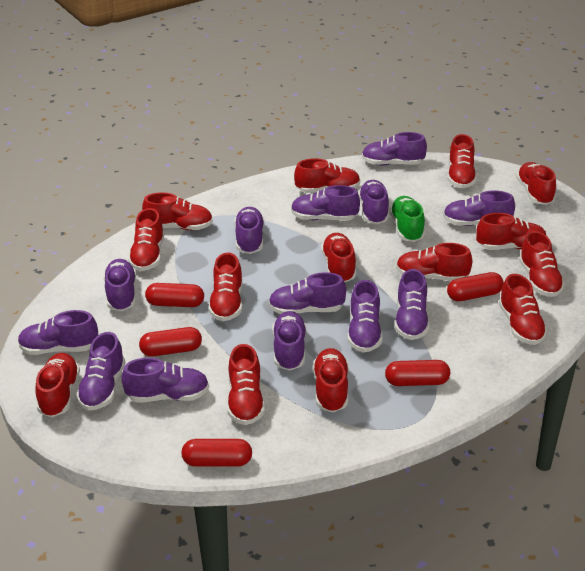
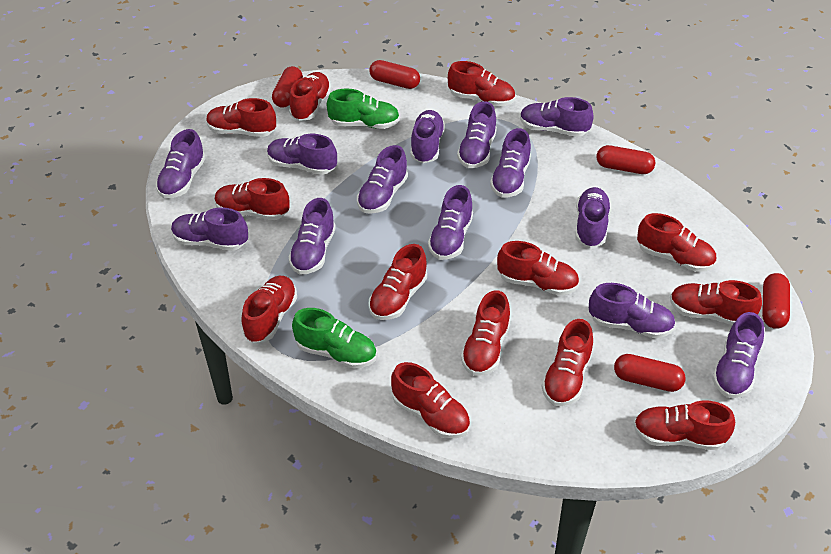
green shoe: 1 -> 2
red shoe: 14 -> 13

